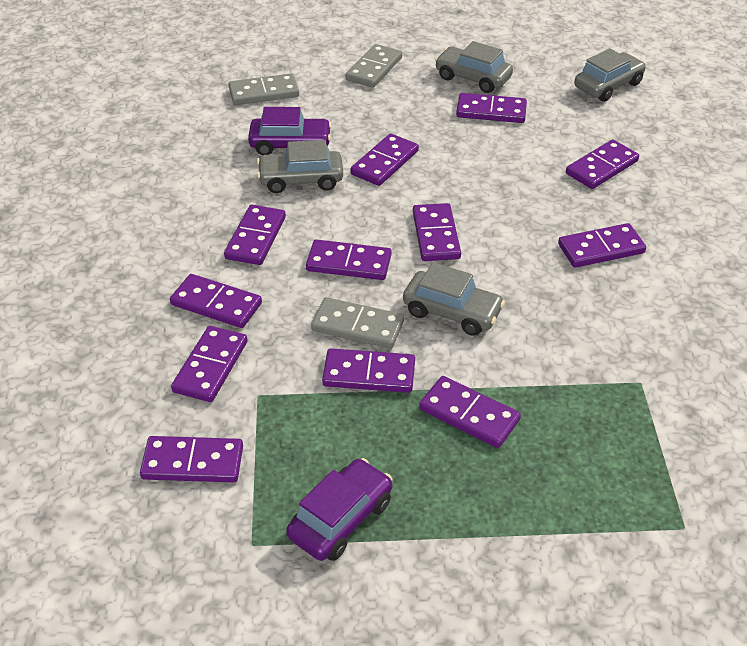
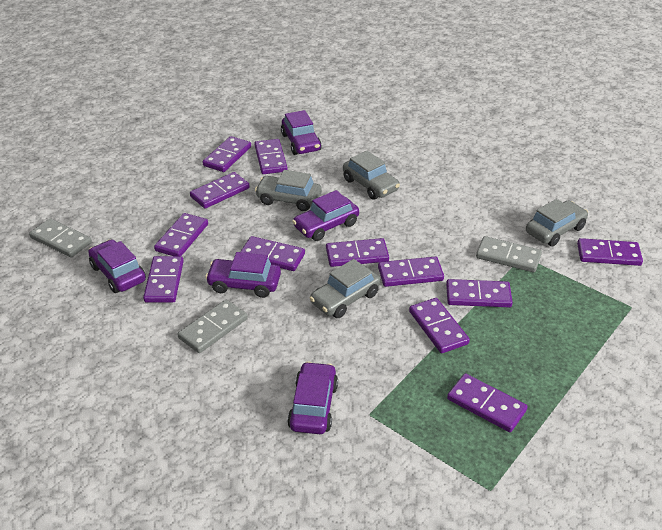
purple car: 2 -> 5

